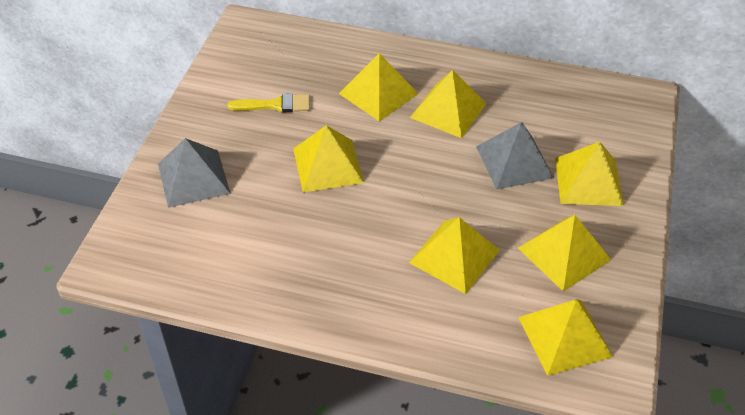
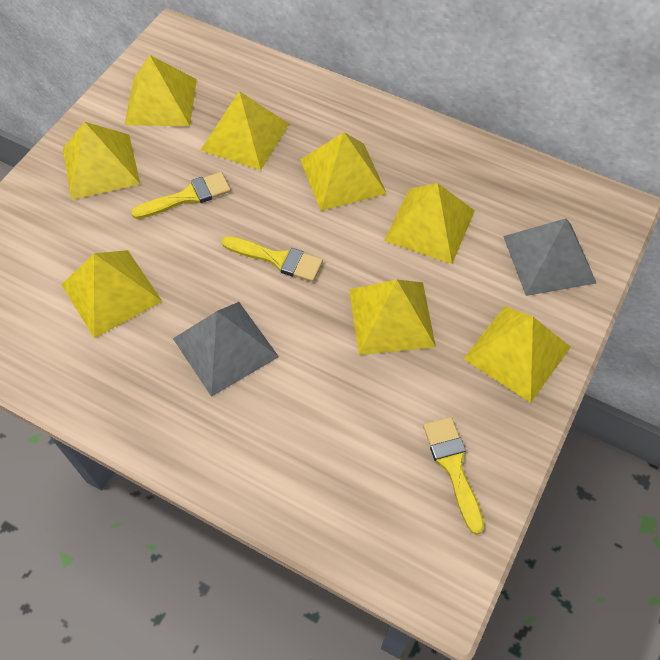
yellow brush: 1 -> 3
yellow pyramid: 7 -> 8

